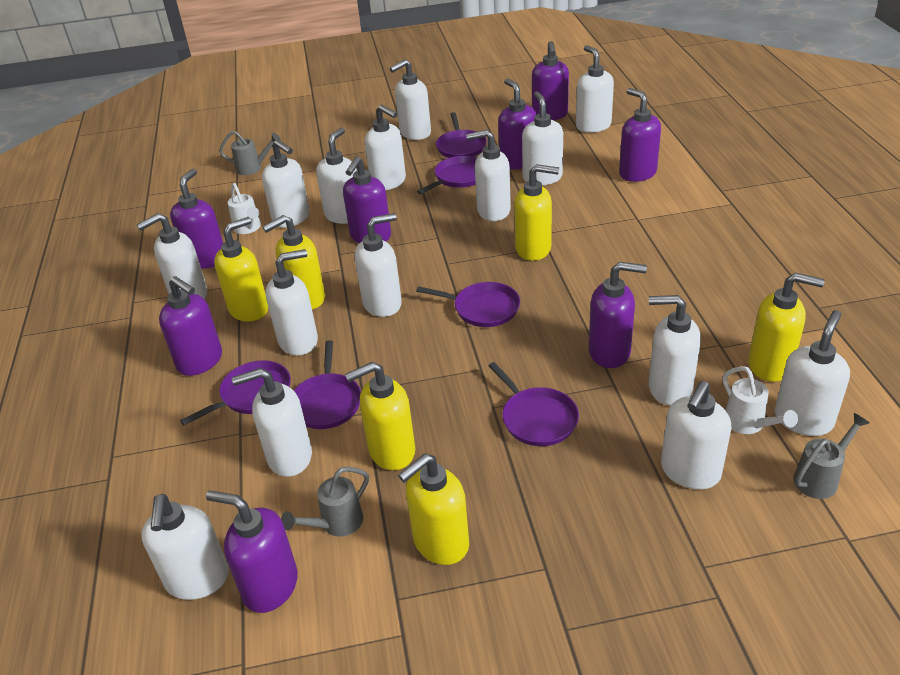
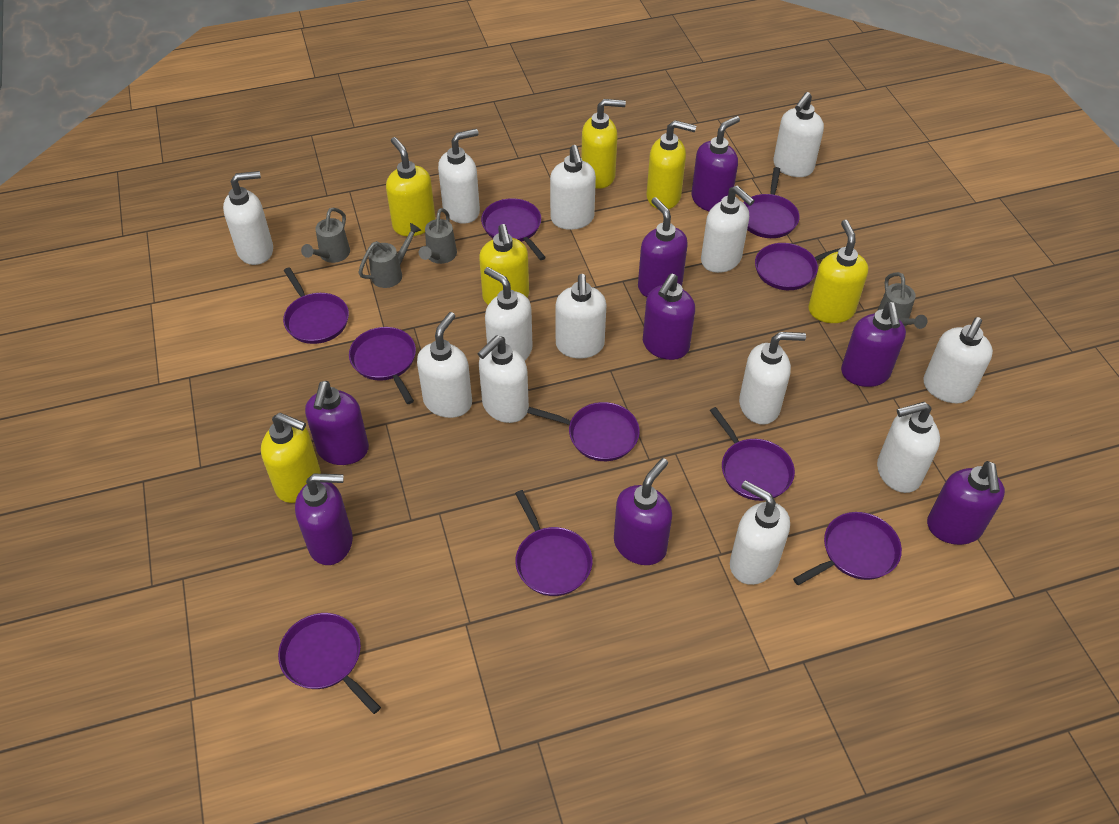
grey watering can: 3 -> 4
purple pan: 6 -> 10
white soap dispenser: 15 -> 13
white watering can: 2 -> 0

